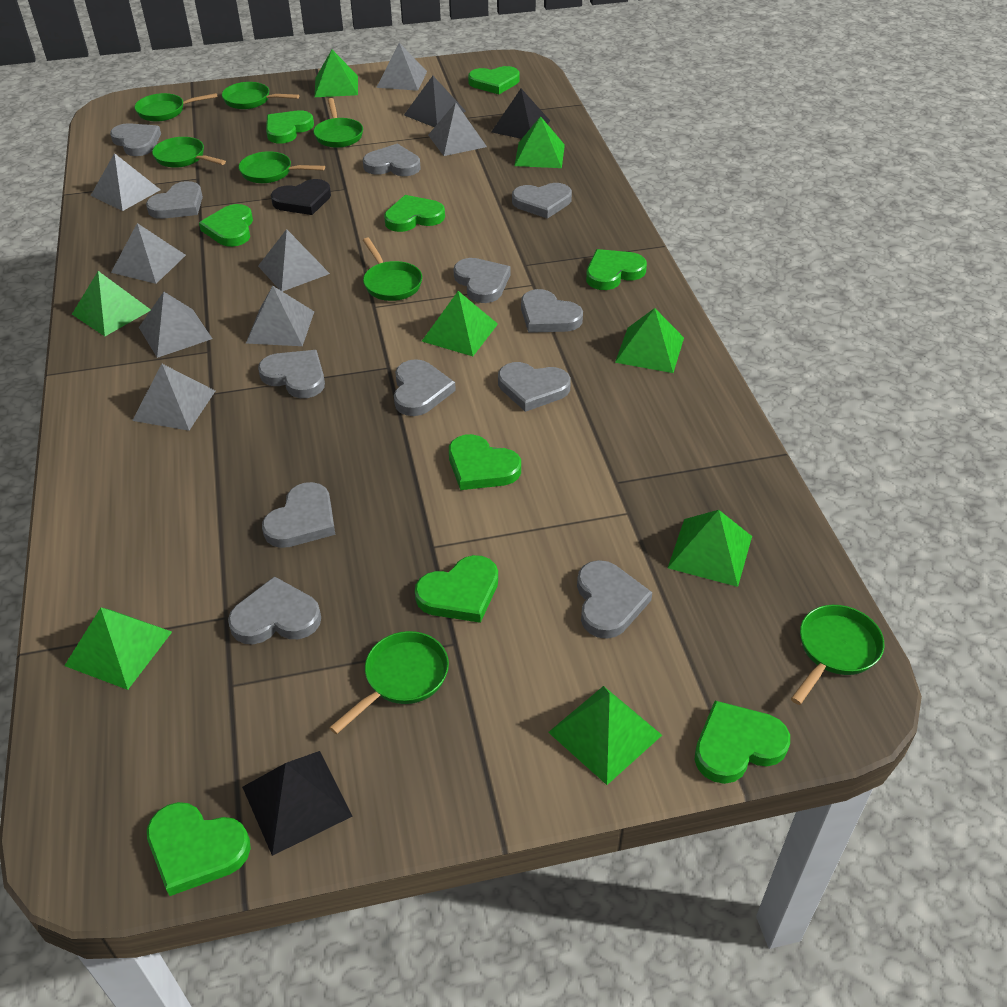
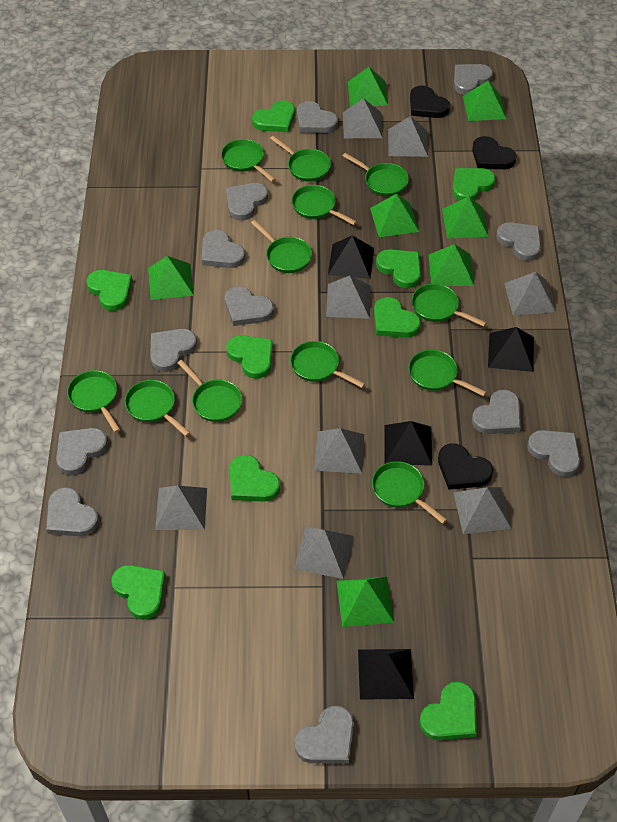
black heart: 1 -> 3
black pyramid: 3 -> 4
green pan: 8 -> 12
green pyramid: 8 -> 7

